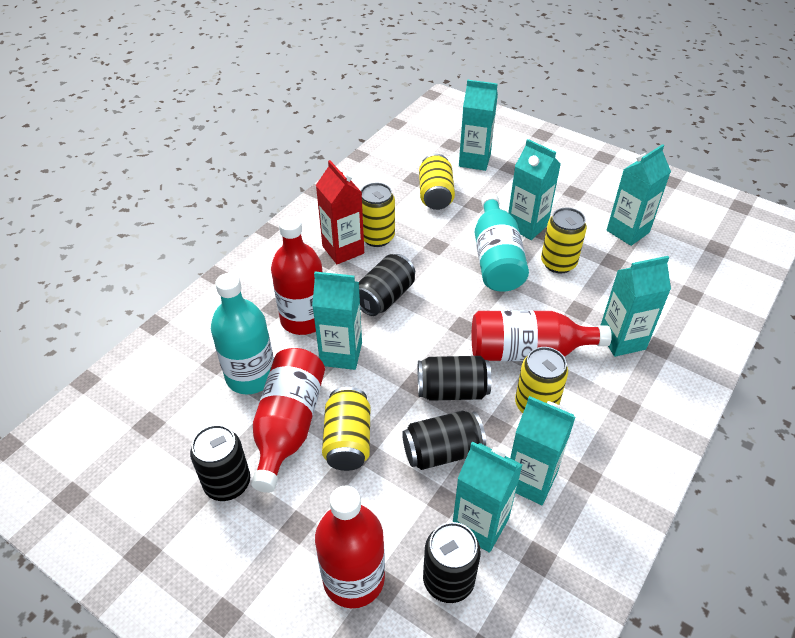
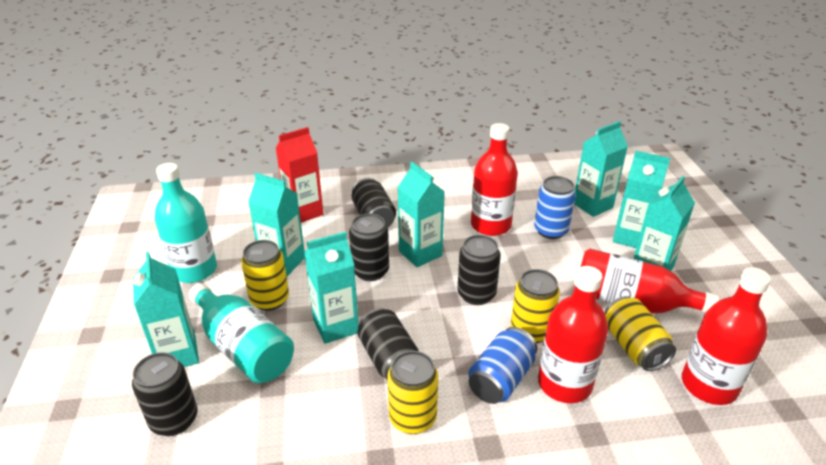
blue can: 0 -> 2
yellow can: 5 -> 4

